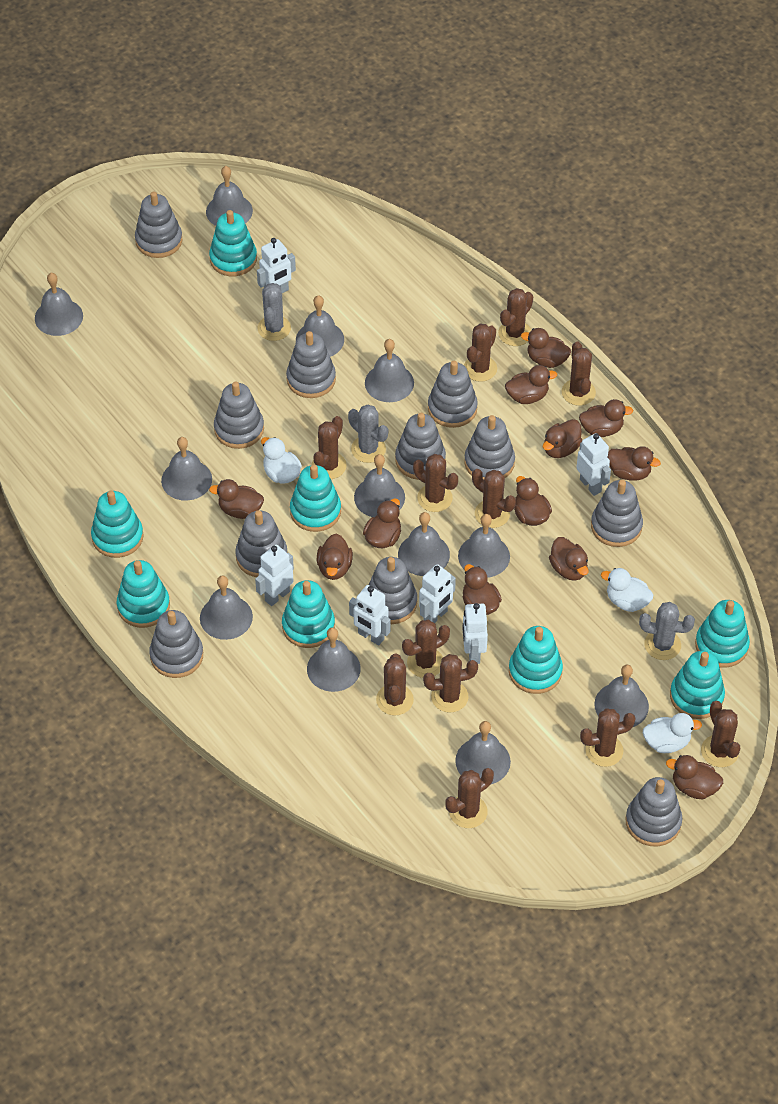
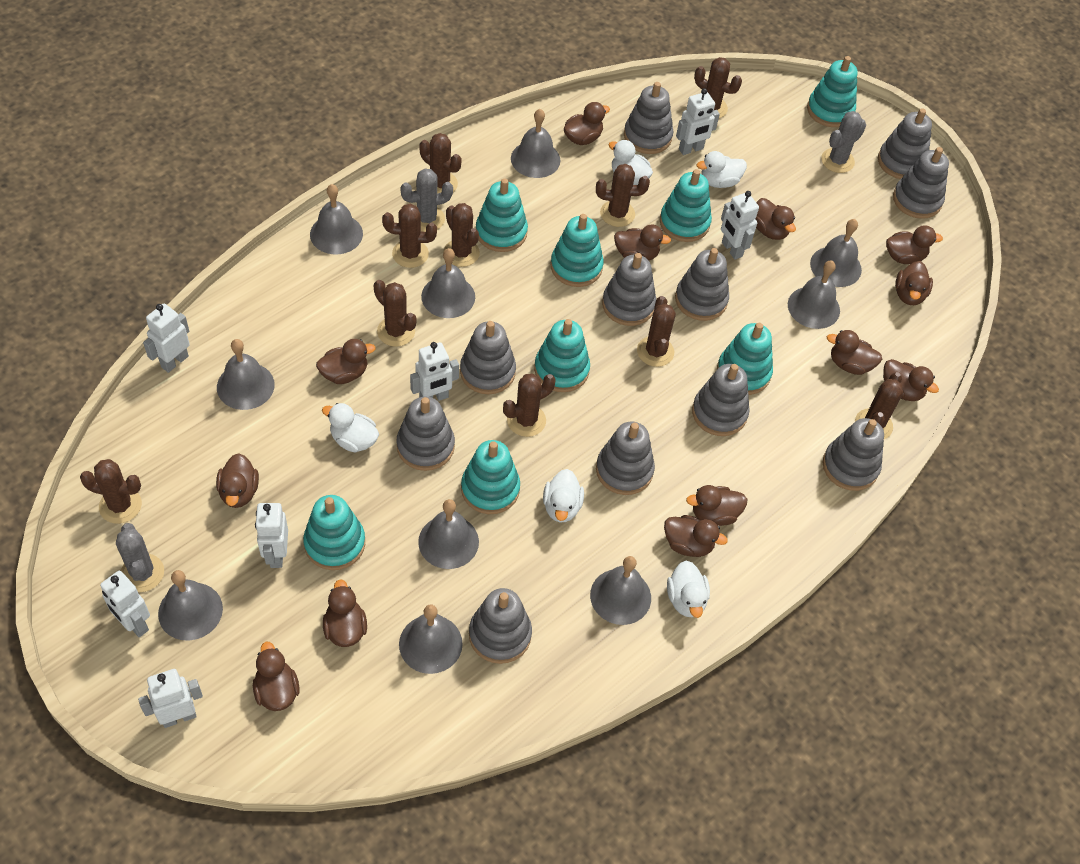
brown cactus: 12 -> 10
brown duck: 12 -> 13
grey bell: 12 -> 10
white duck: 3 -> 5
white robot: 6 -> 7

